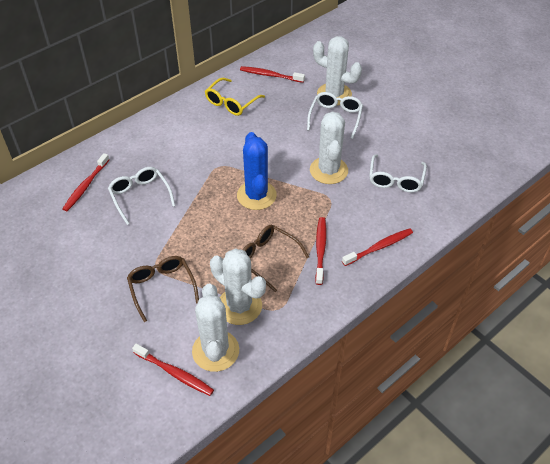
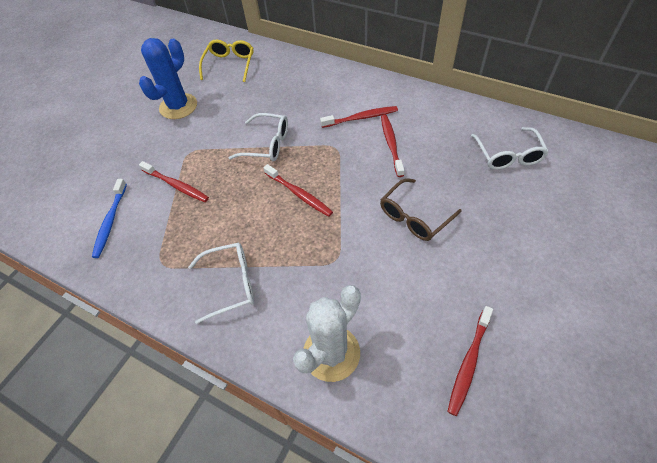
blue toothbrush: 0 -> 1
brown glasses: 2 -> 1
white cactus: 4 -> 1

